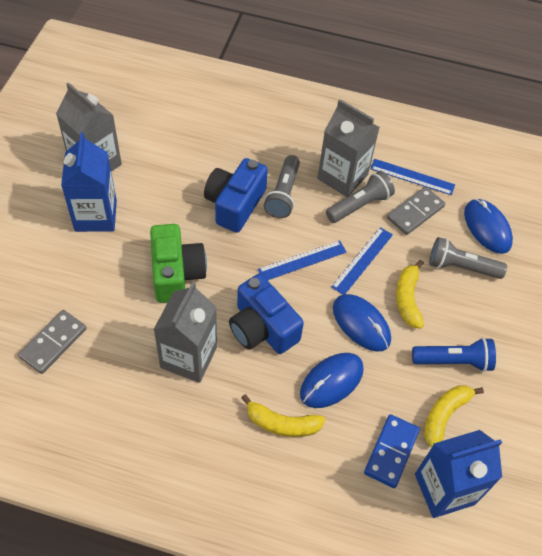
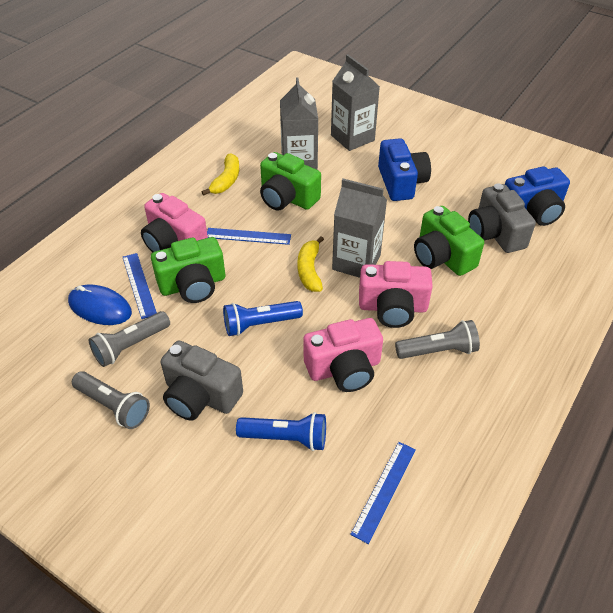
blue carton: 2 -> 0
blue domino: 1 -> 0
blue flashlight: 1 -> 2
blue mouse: 3 -> 1
green camera: 1 -> 3
grey camera: 0 -> 2
grey domino: 2 -> 0
pink camera: 0 -> 3
yellow banana: 3 -> 2

